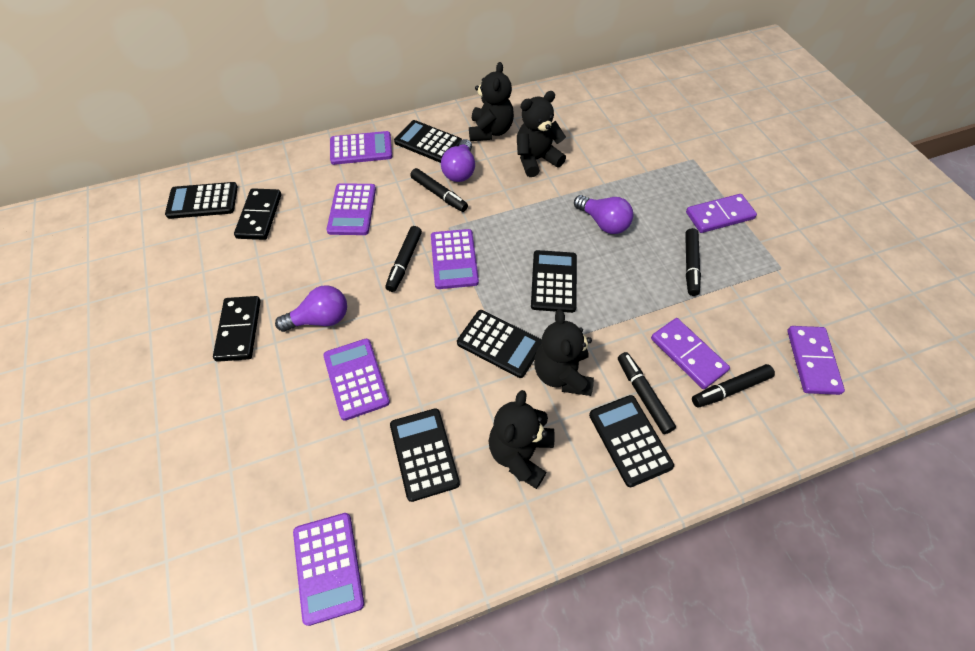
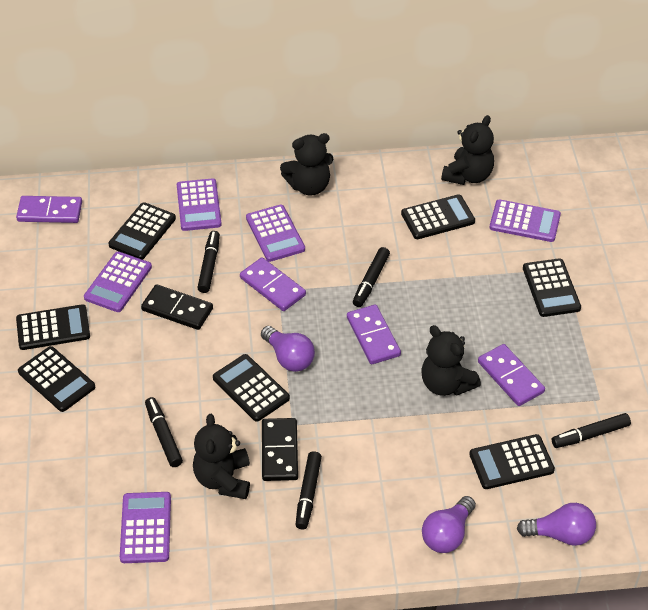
black calculator: 6 -> 7
purple domino: 3 -> 4

